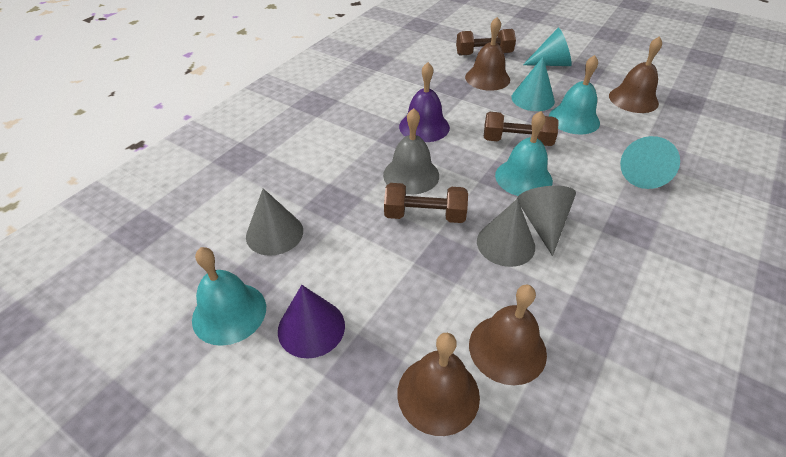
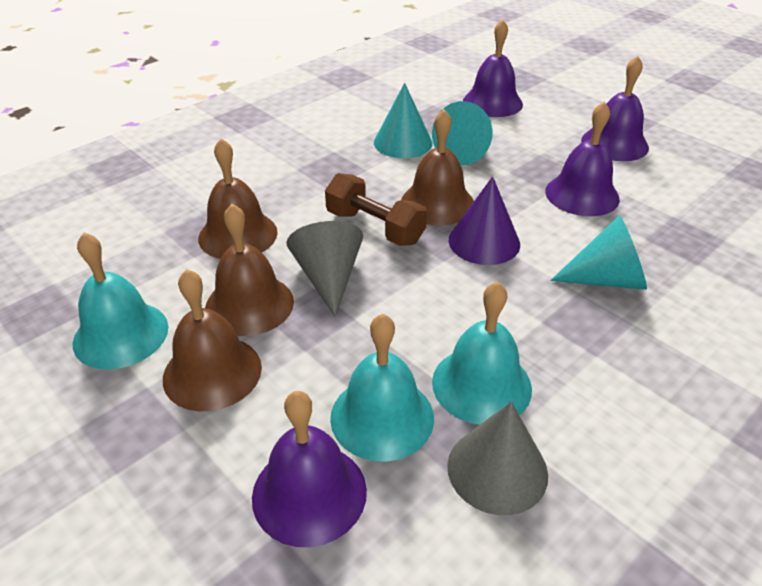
brown dumbbell: 3 -> 1
grey bell: 1 -> 0
grey cone: 3 -> 2
purple bell: 1 -> 4

